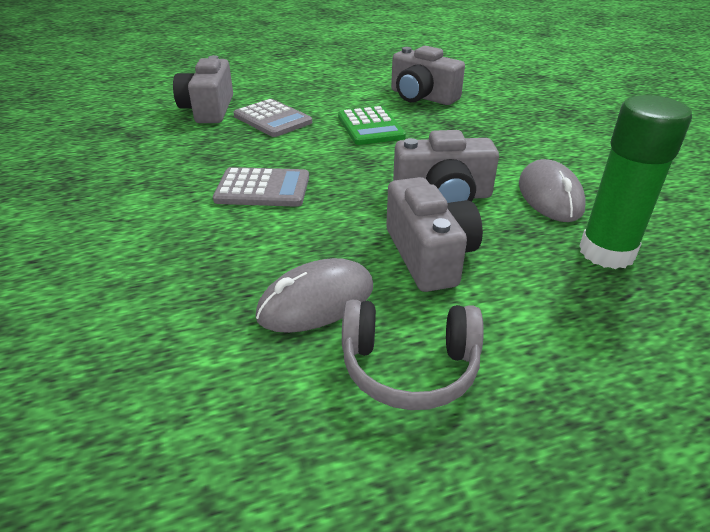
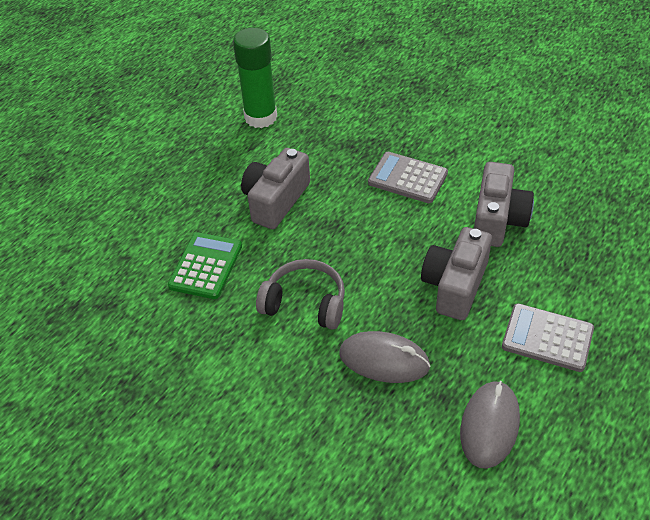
grey camera: 4 -> 3

